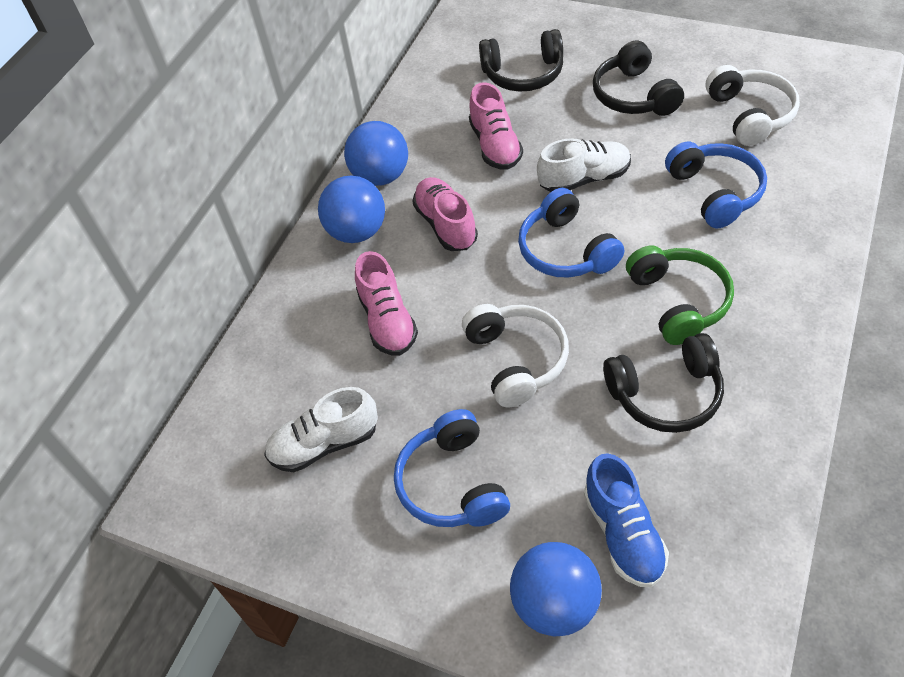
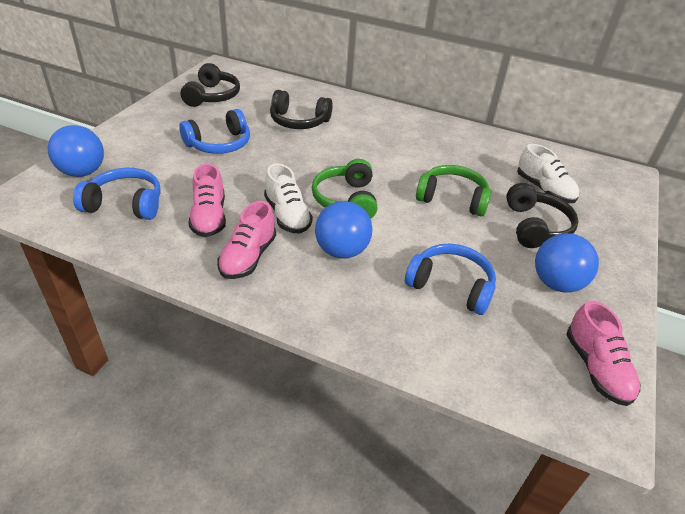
blue shoe: 1 -> 0
green headphones: 1 -> 2
white headphones: 2 -> 0

